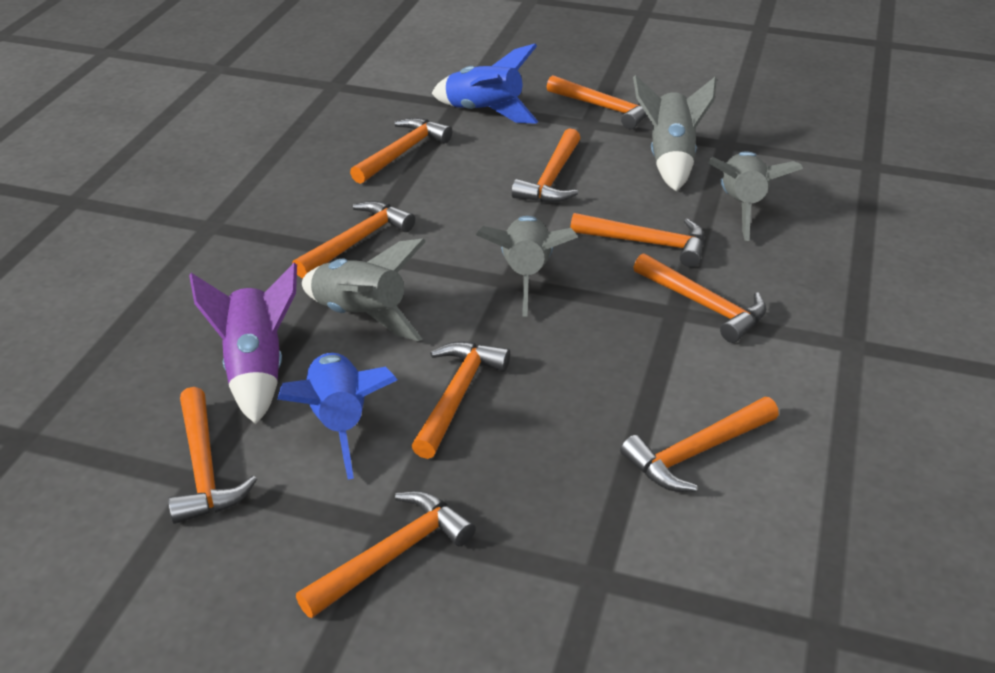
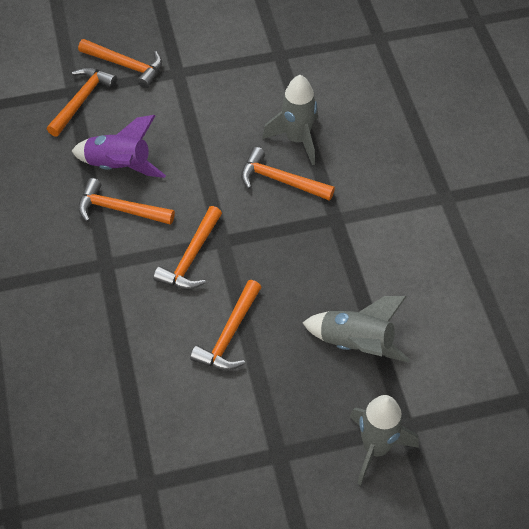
blue rocket: 2 -> 0
grey rocket: 4 -> 3
orange hammer: 10 -> 6

